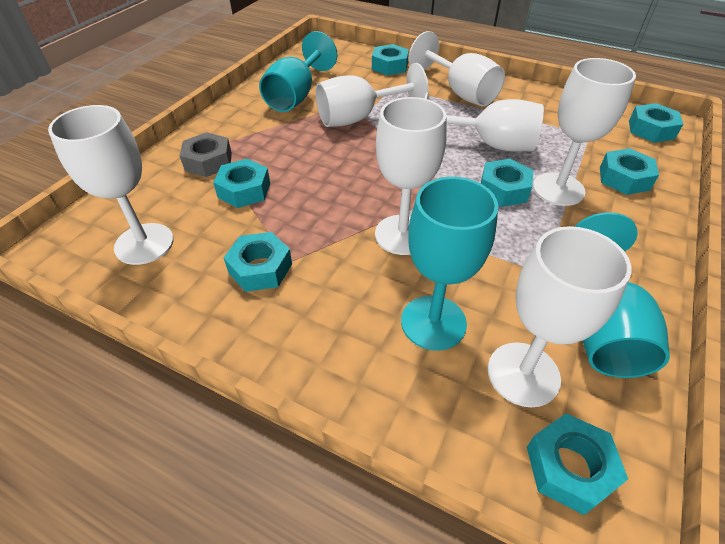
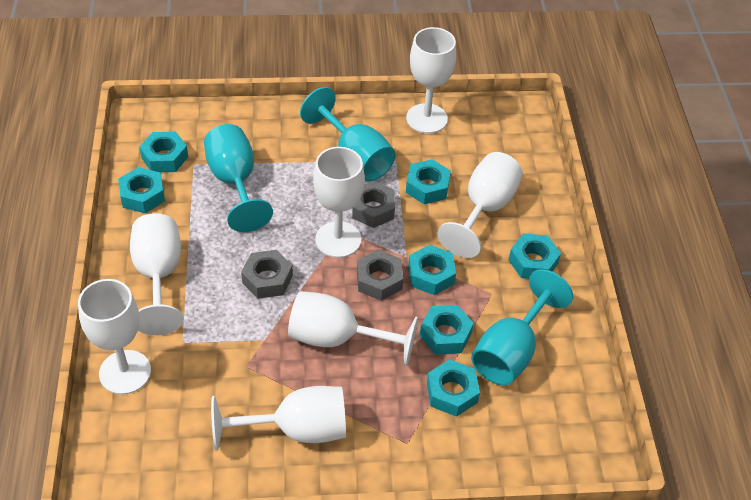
grey nut: 1 -> 3

